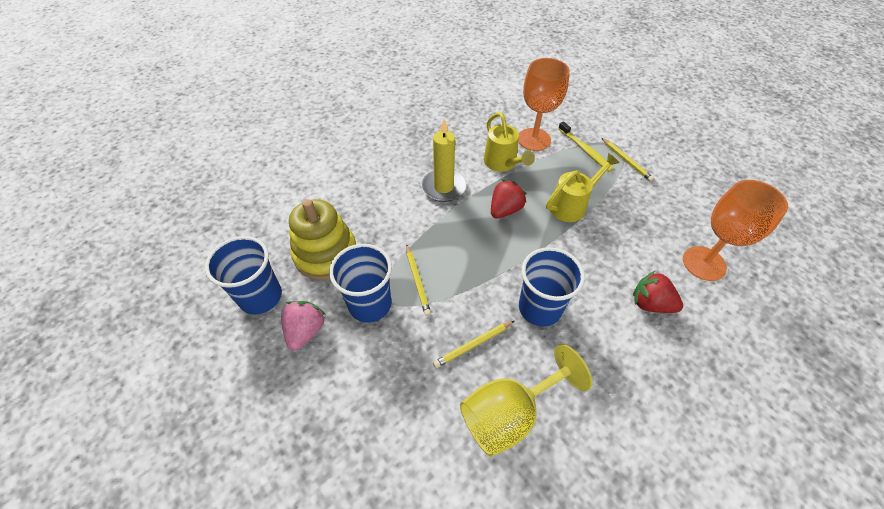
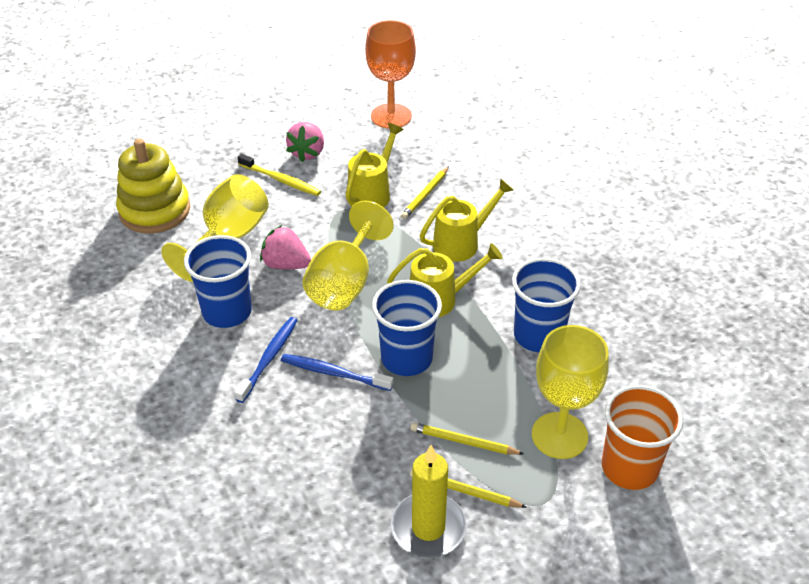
blue toothbrush: 0 -> 2
orange cup: 0 -> 1
orange goblet: 2 -> 1
pink strawberry: 1 -> 2
red strawberry: 2 -> 0
yellow goblet: 1 -> 3
yellow watering can: 2 -> 3

